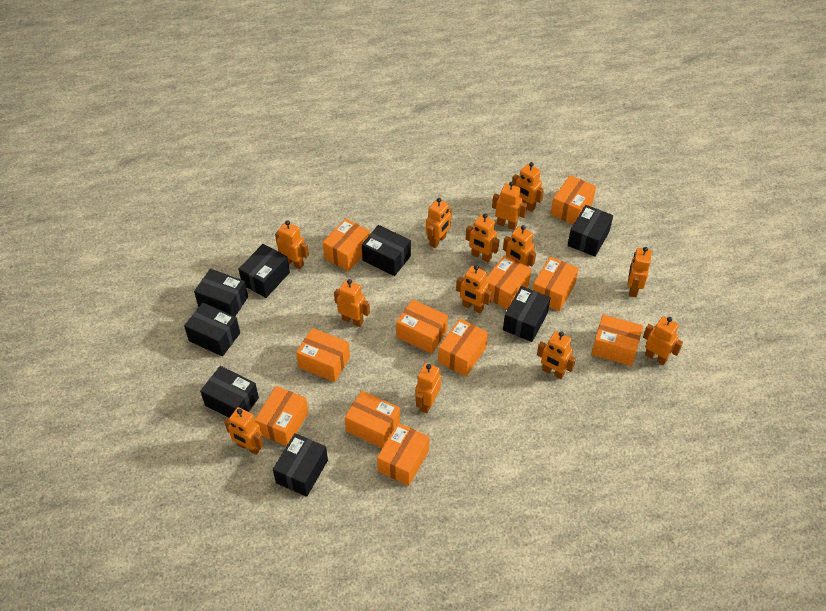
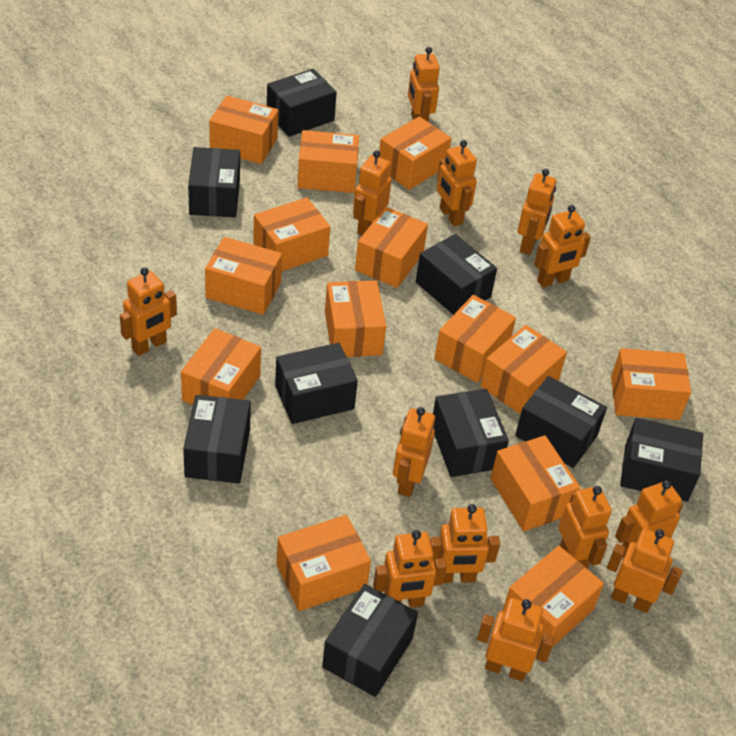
black box: 8 -> 9
orange box: 11 -> 14

